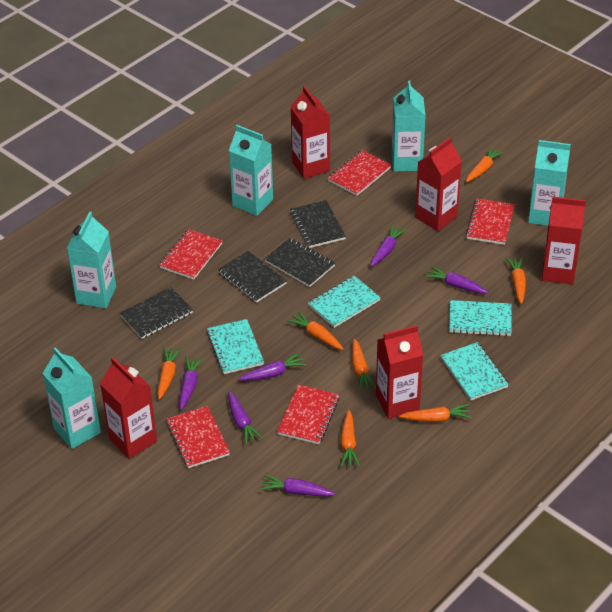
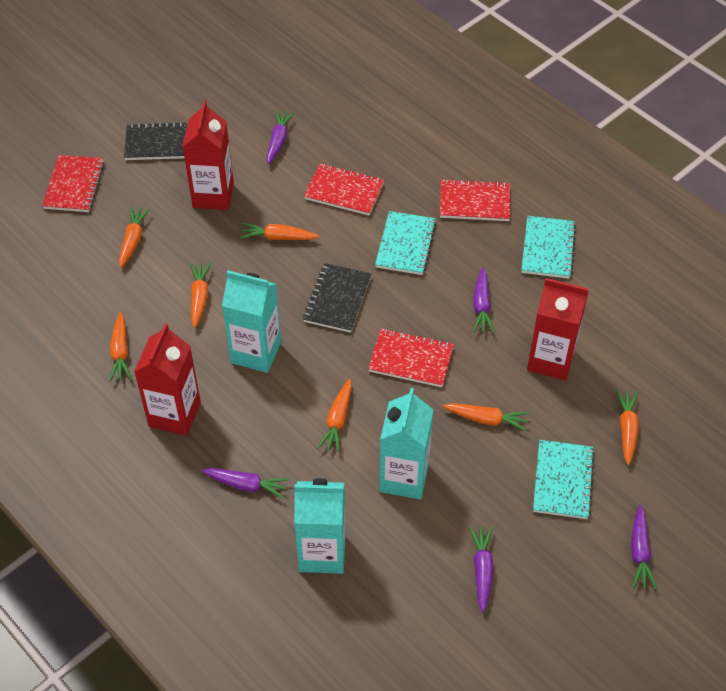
black notebook: 4 -> 2
purple carrot: 6 -> 5
red carton: 5 -> 3
red notebook: 5 -> 4
turquoise carton: 5 -> 3
turquoise notebook: 4 -> 3

